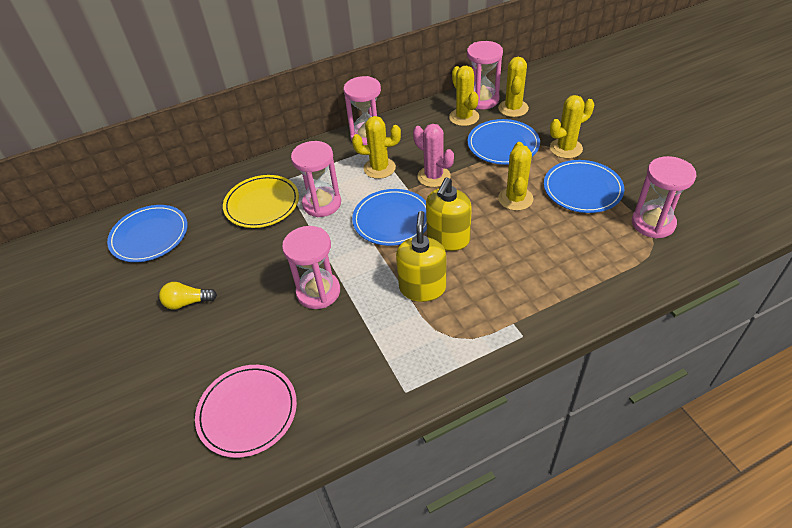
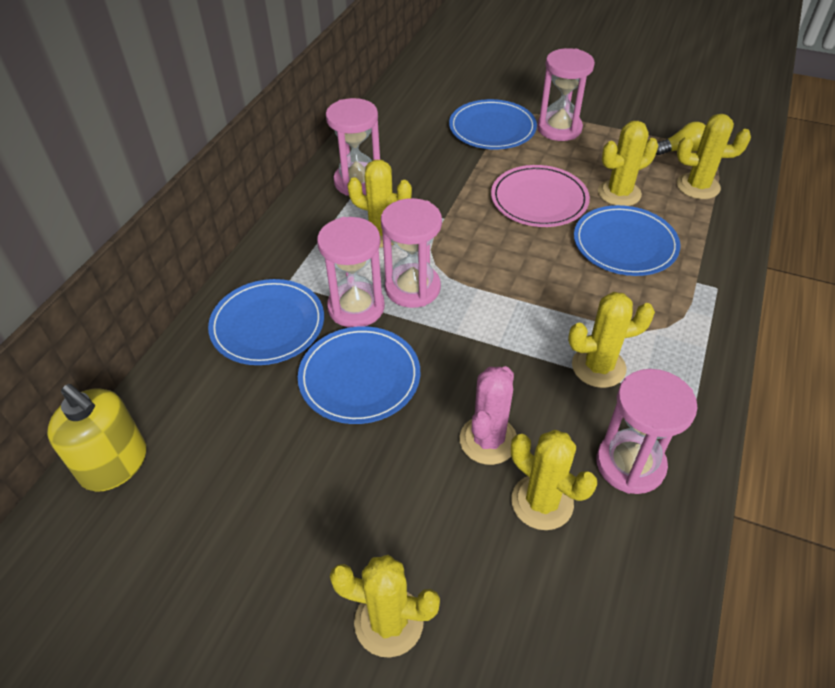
yellow cactus: 5 -> 6
yellow plate: 1 -> 0
yellow soap dispenser: 2 -> 1

